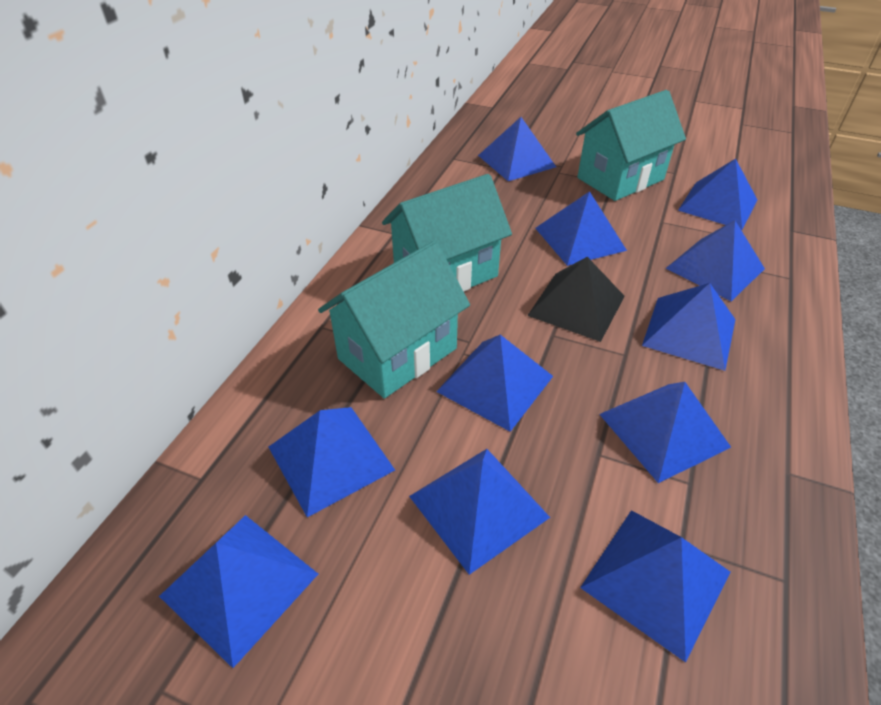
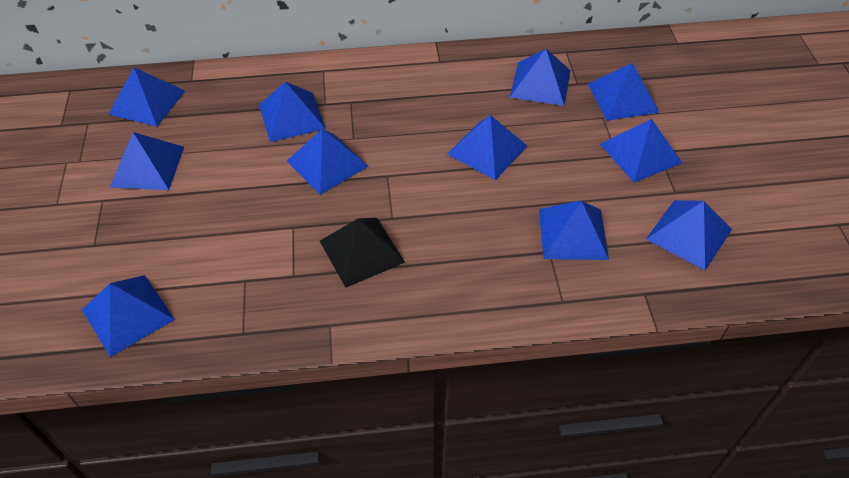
turquoise house: 3 -> 0

